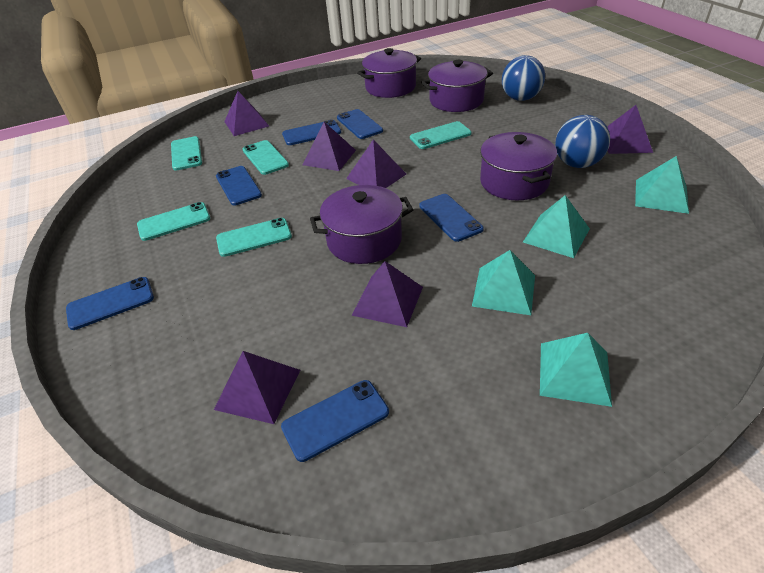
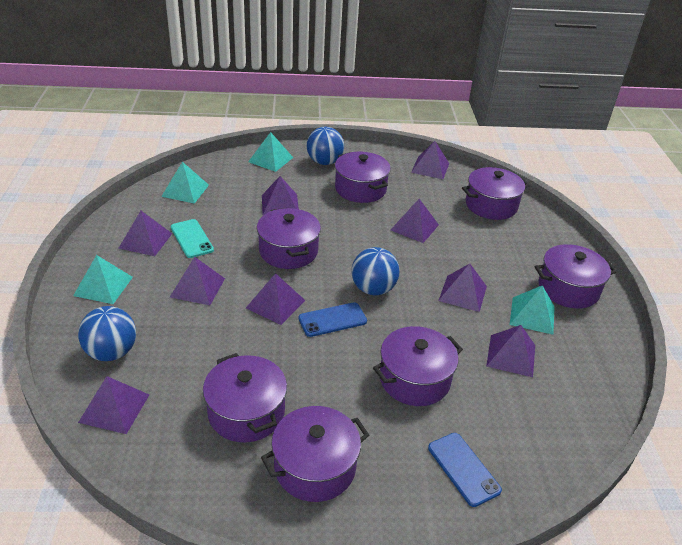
blue ball: 2 -> 3
blue phone: 6 -> 2
purple pot: 4 -> 7
purple pyramid: 6 -> 9
turquoise phone: 5 -> 1

